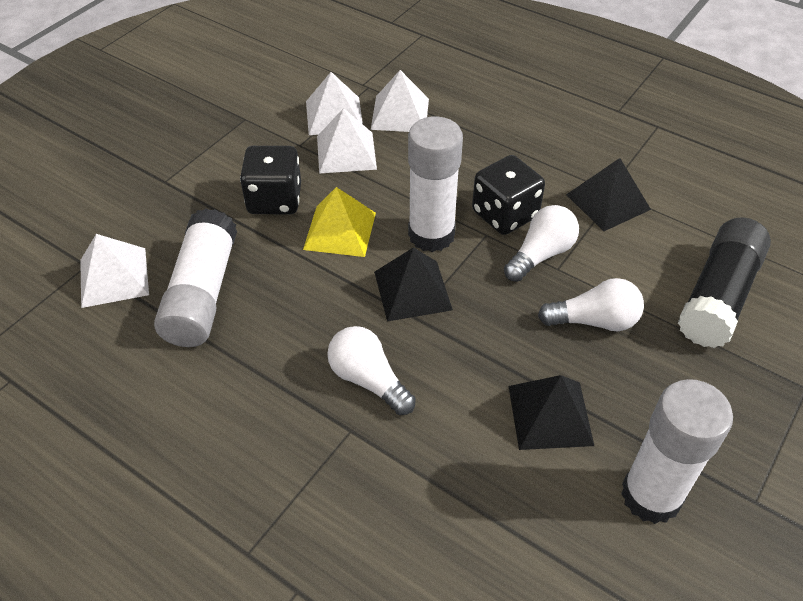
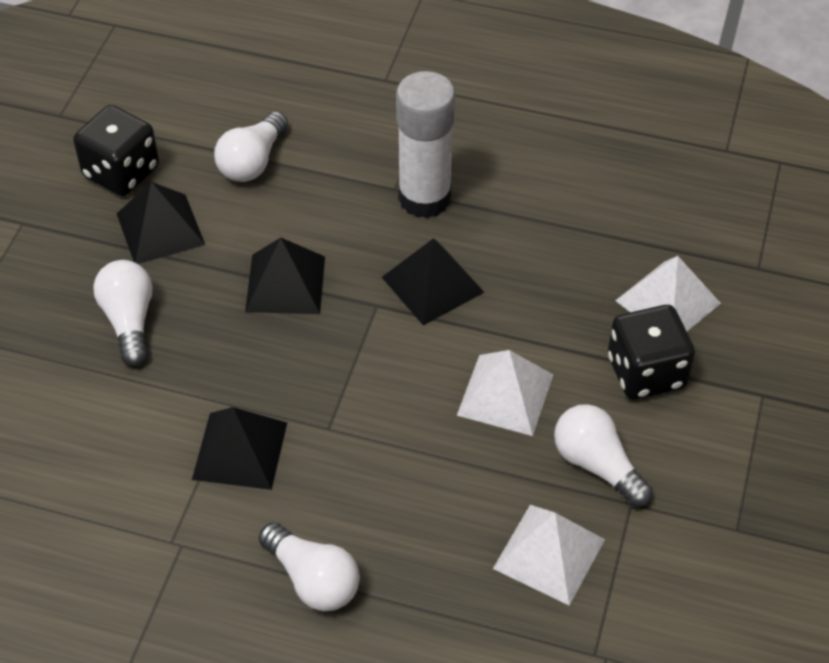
black glue stick: 1 -> 0
black pyramid: 3 -> 4
white glue stick: 3 -> 1
white light bulb: 3 -> 4
white pyramid: 4 -> 3
yellow pyramid: 1 -> 0

